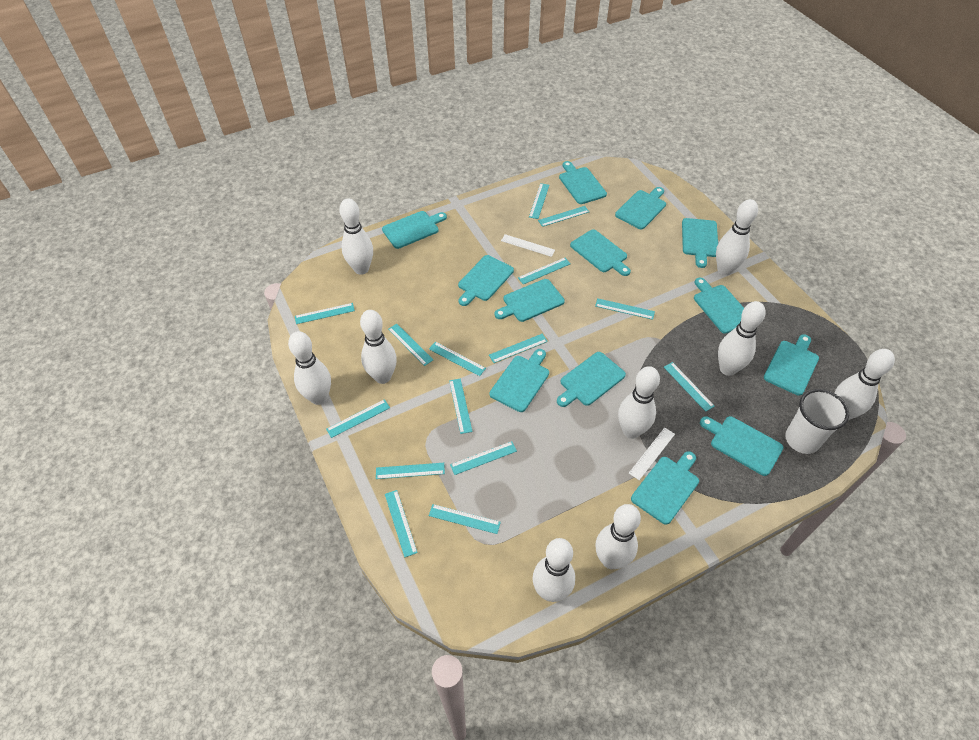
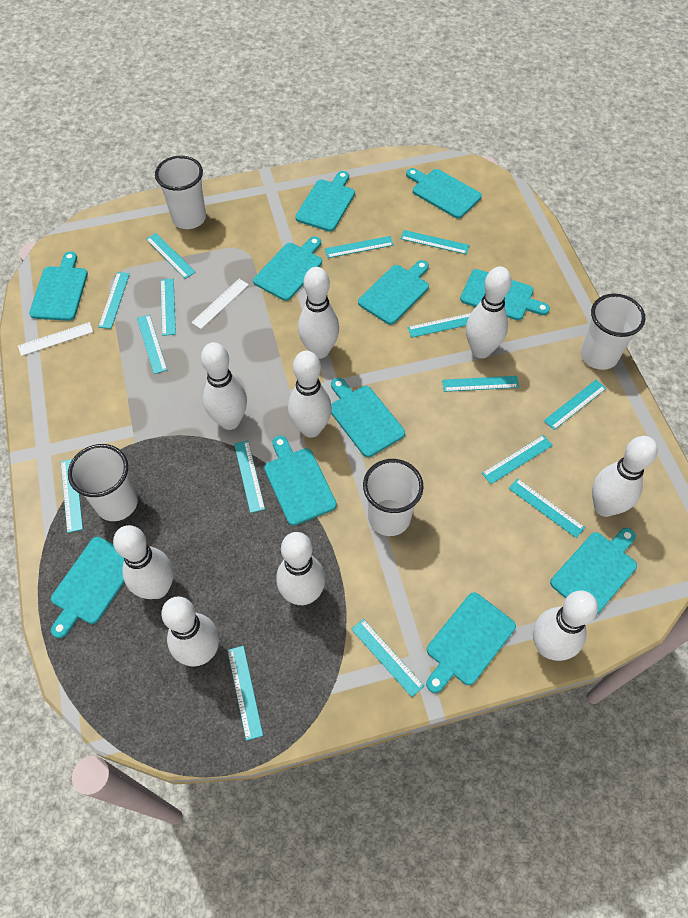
turquoise cutting board: 13 -> 11
white cup: 1 -> 4

